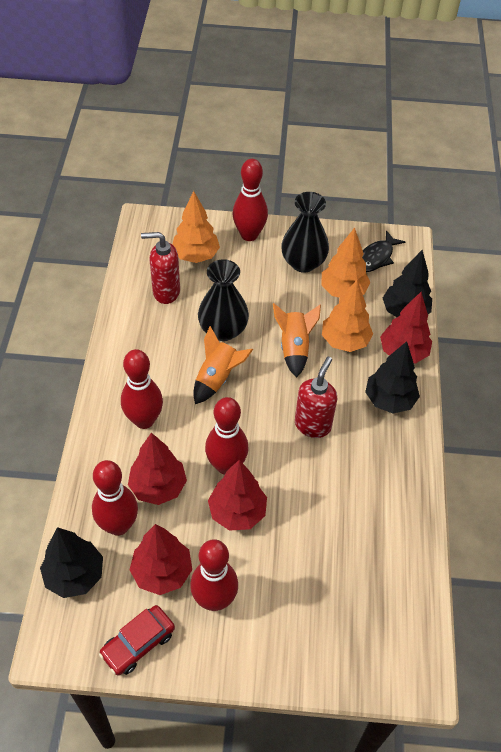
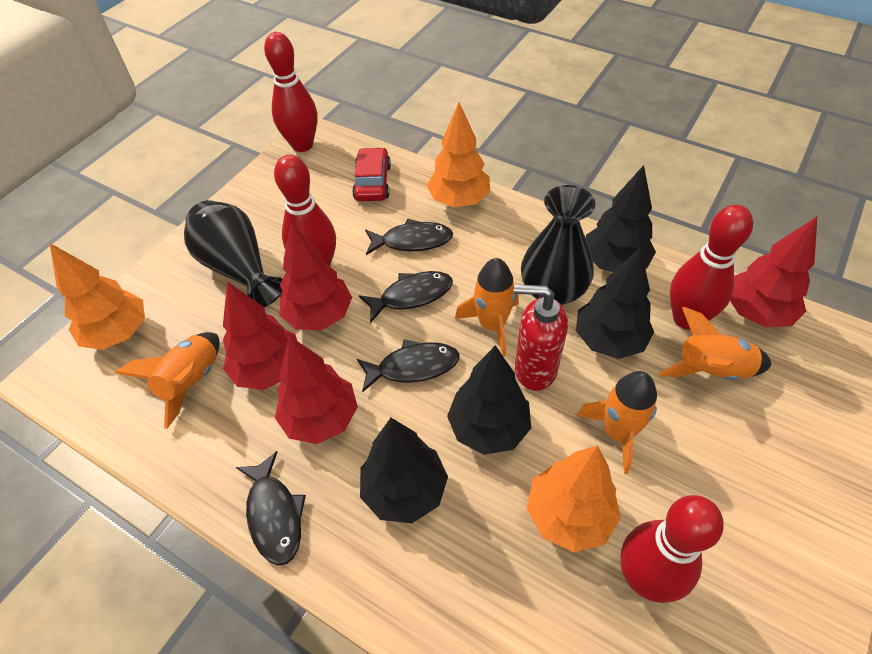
black fish: 1 -> 4
black tree: 3 -> 4
orange rocket: 2 -> 4
red bowling pin: 5 -> 4
red soap dispenser: 2 -> 1

